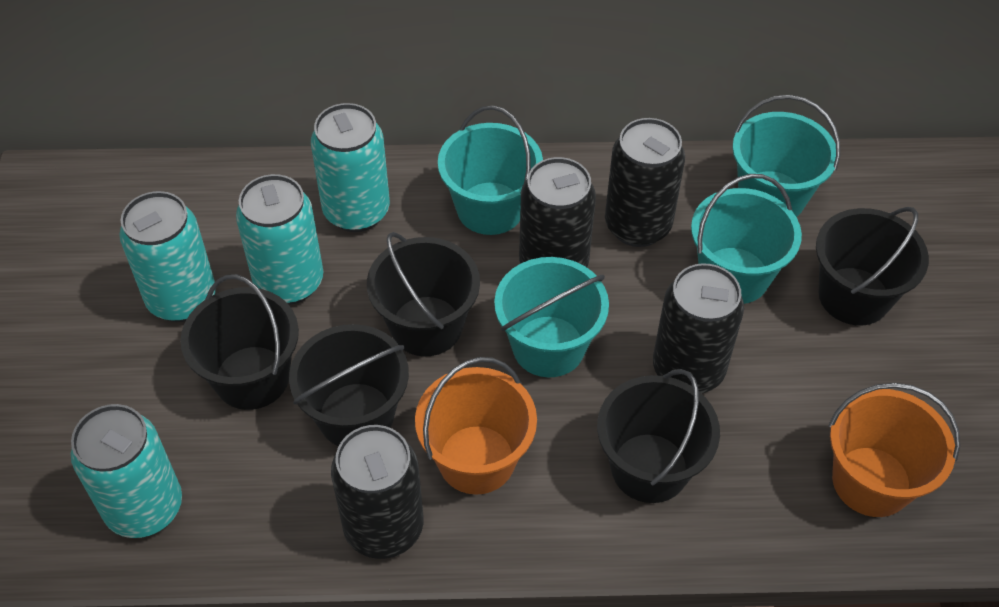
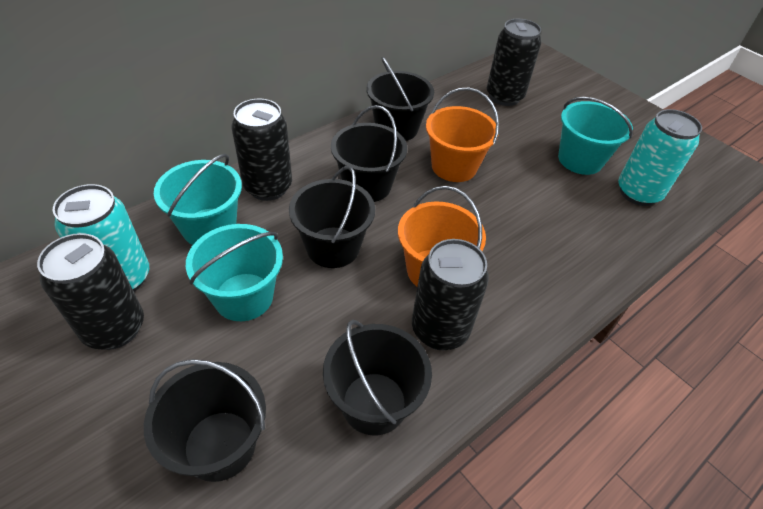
turquoise bucket: 4 -> 3
turquoise can: 4 -> 2

